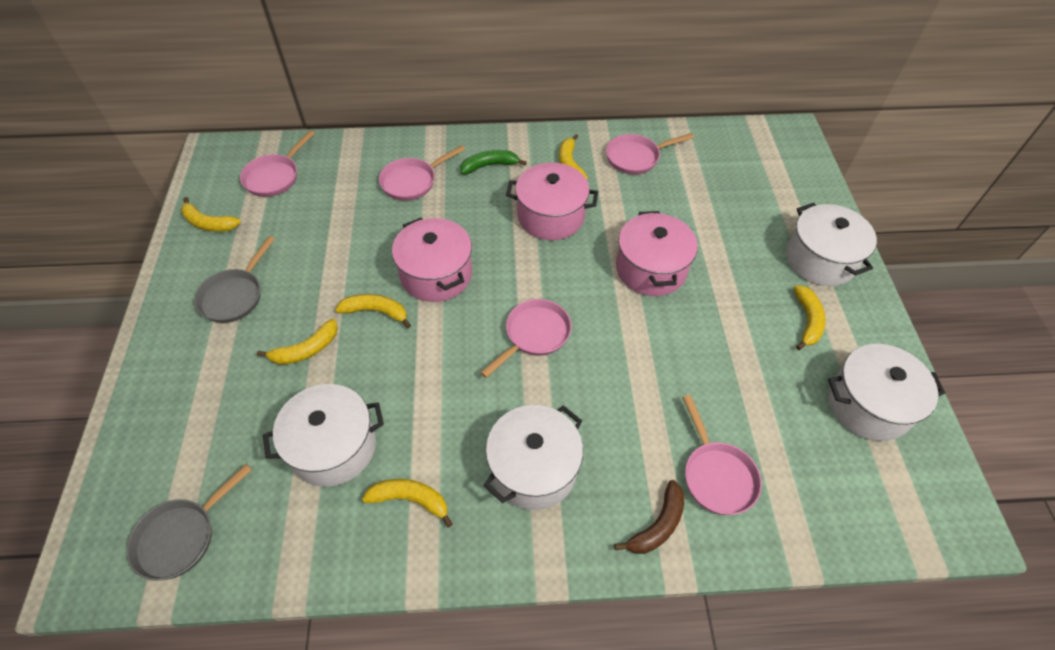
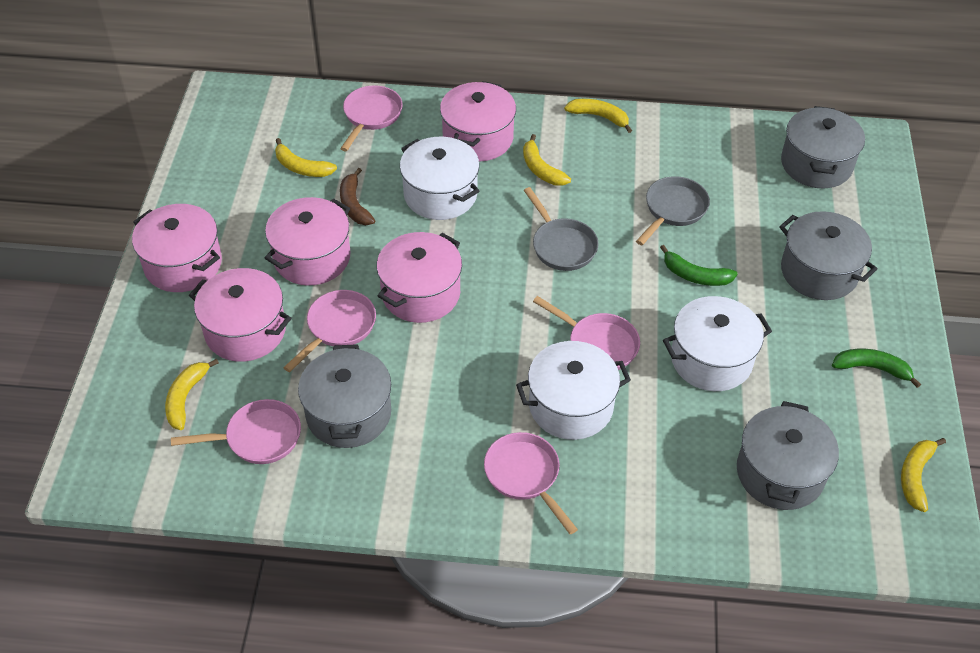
green banana: 1 -> 2
grey pot: 0 -> 4
pink pot: 3 -> 5
white pot: 4 -> 3
yellow banana: 6 -> 5

